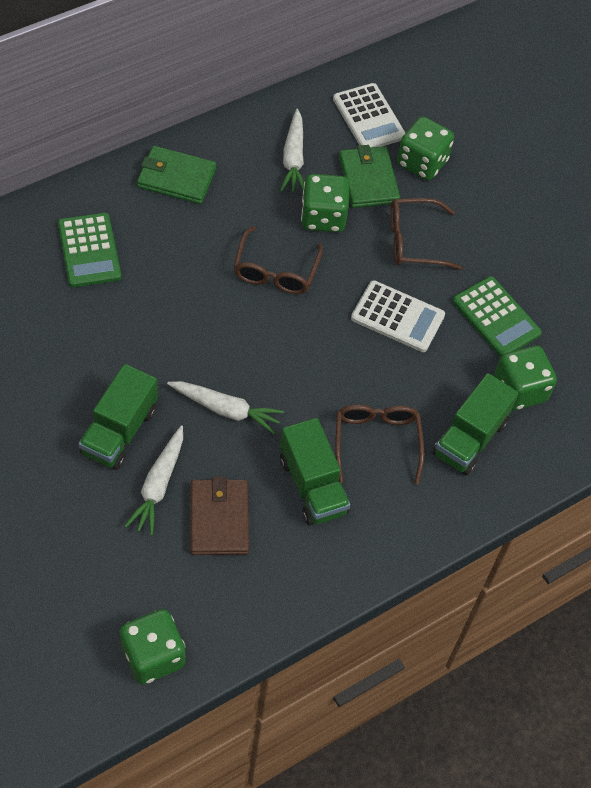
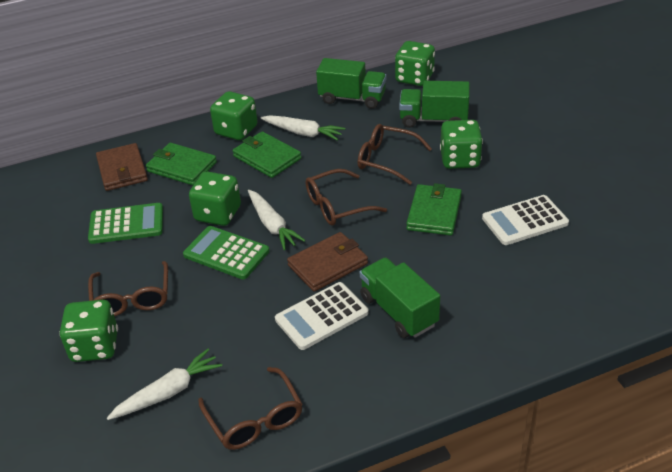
brown glasses: 3 -> 4
brown wallet: 1 -> 2
green dice: 4 -> 5
green wallet: 2 -> 3

